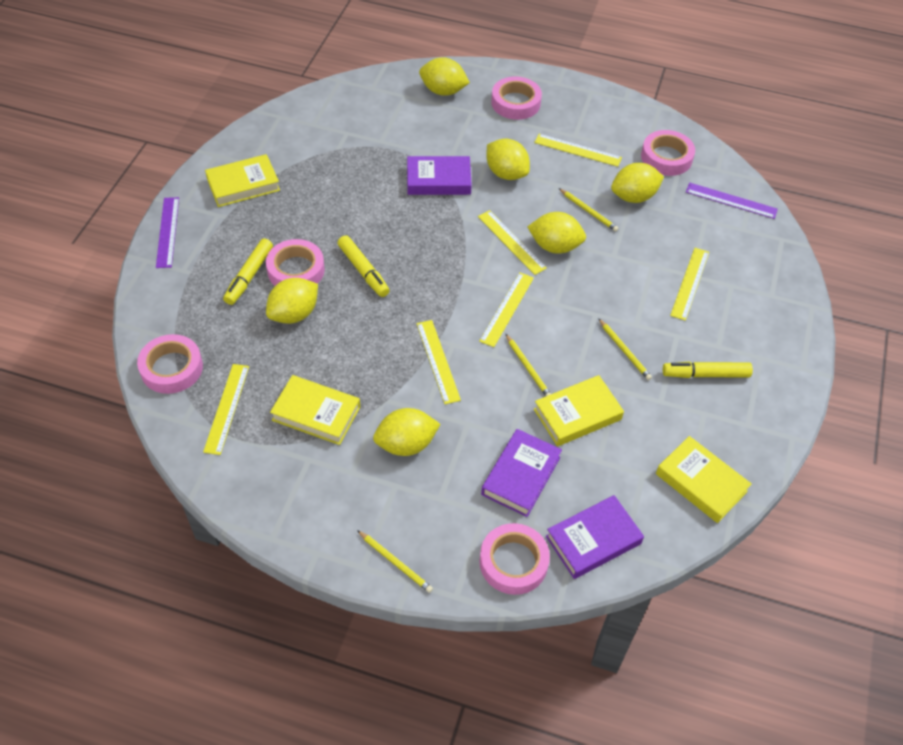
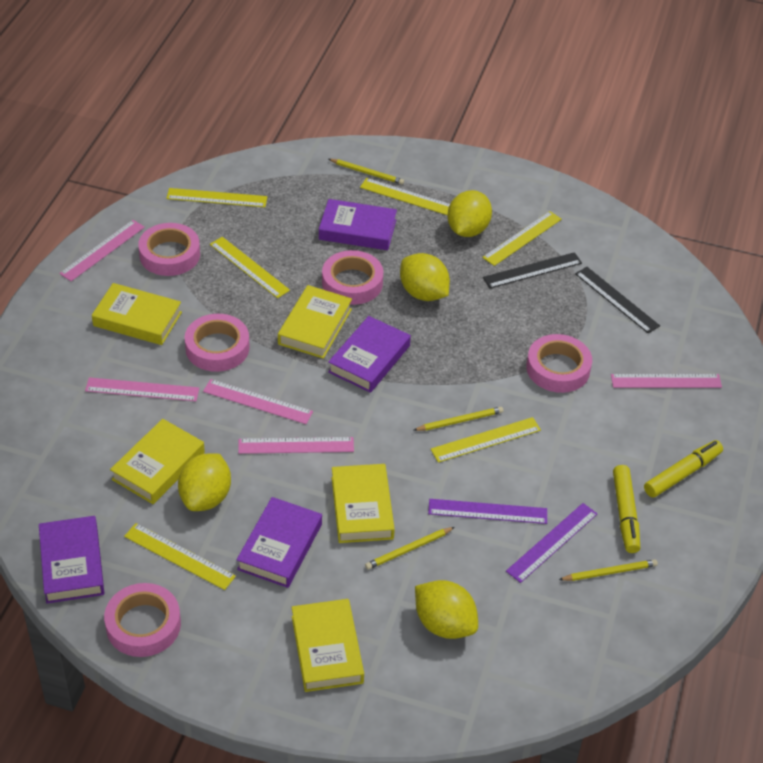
black ruler: 0 -> 2
pink ruler: 0 -> 5
purple book: 3 -> 4
yellow book: 4 -> 5
yellow lemon: 6 -> 4
yellow marker: 3 -> 2

